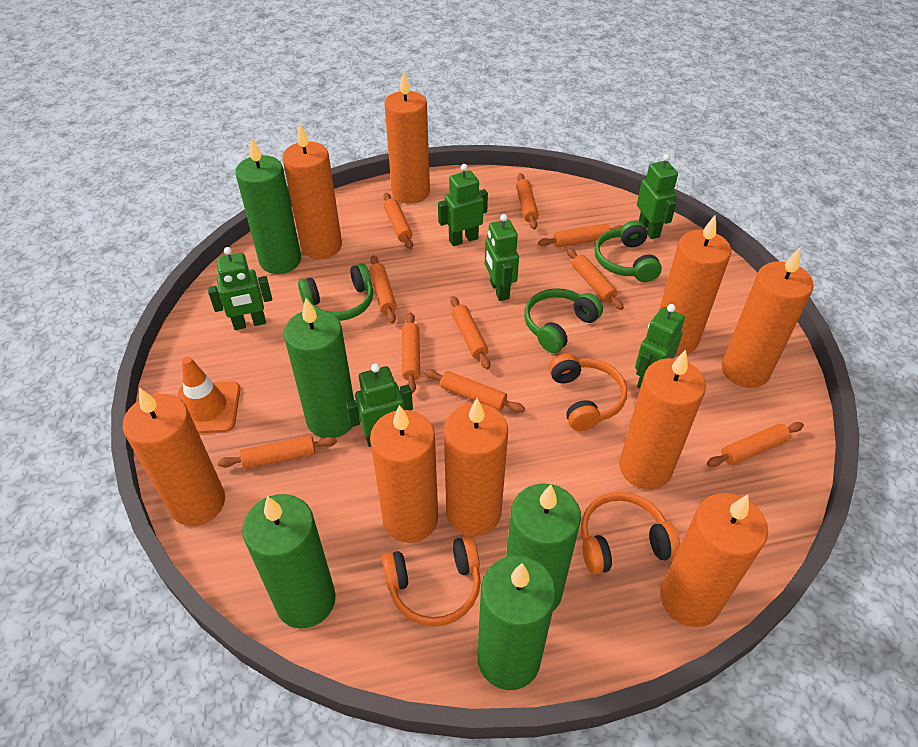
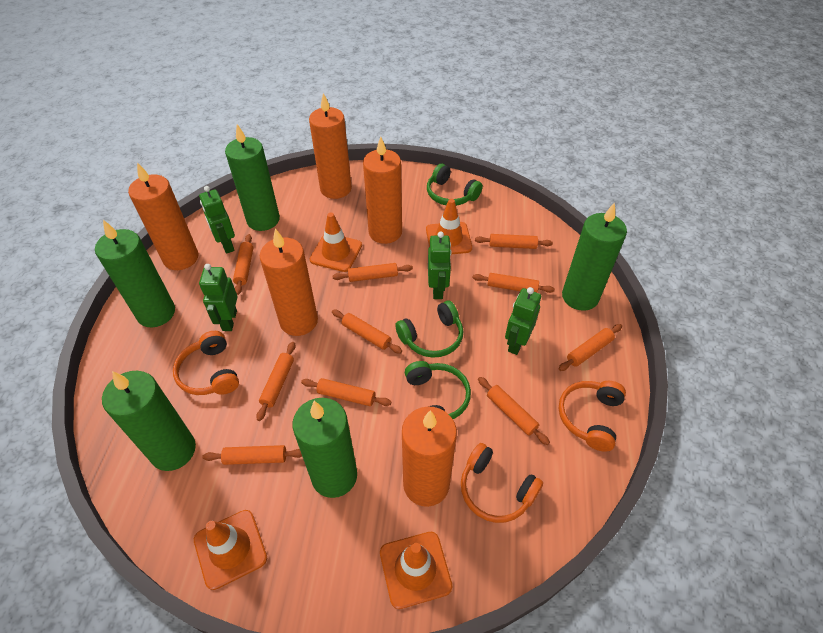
green robot: 6 -> 4
orange candle: 9 -> 5
orange traffic cone: 1 -> 4

